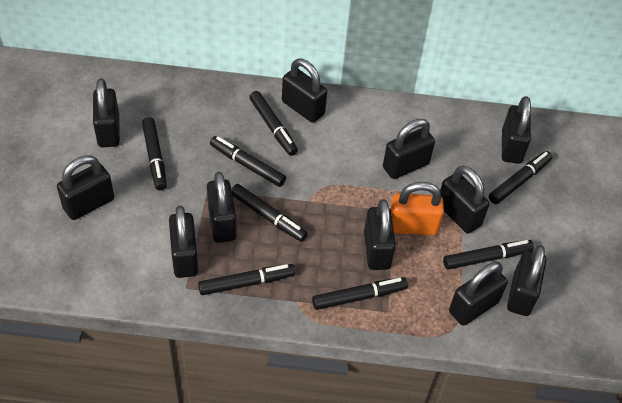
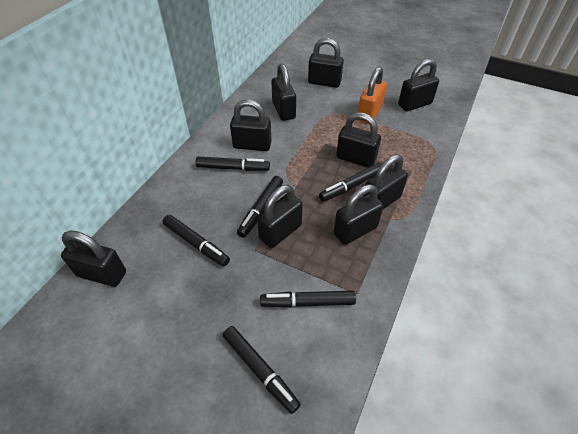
black marker: 8 -> 6
black padlock: 11 -> 9

